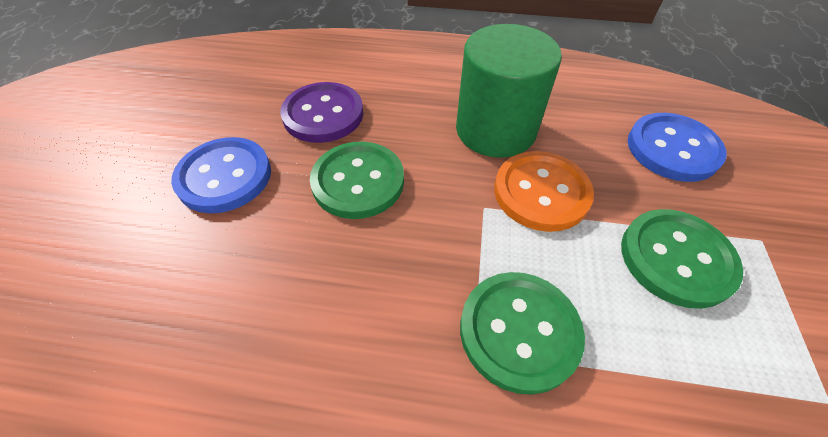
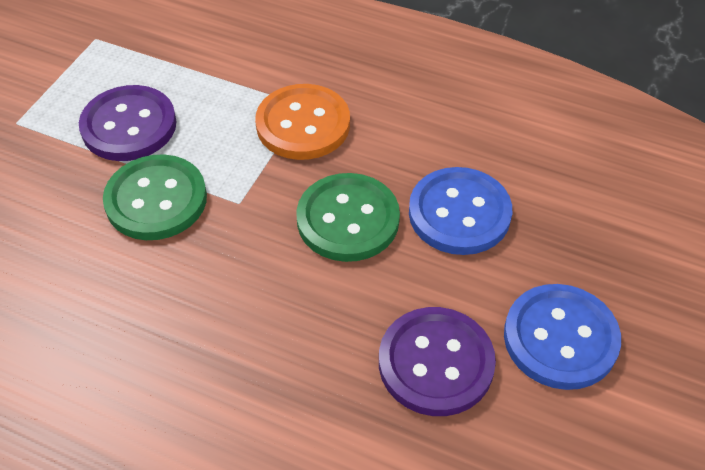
green button: 3 -> 2
green cylinder: 1 -> 0
purple button: 1 -> 2

